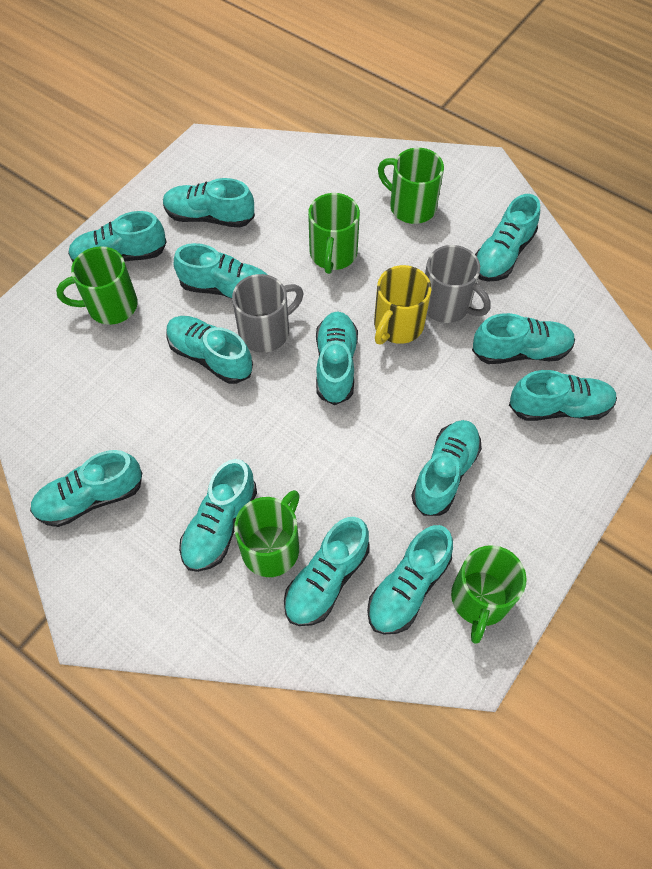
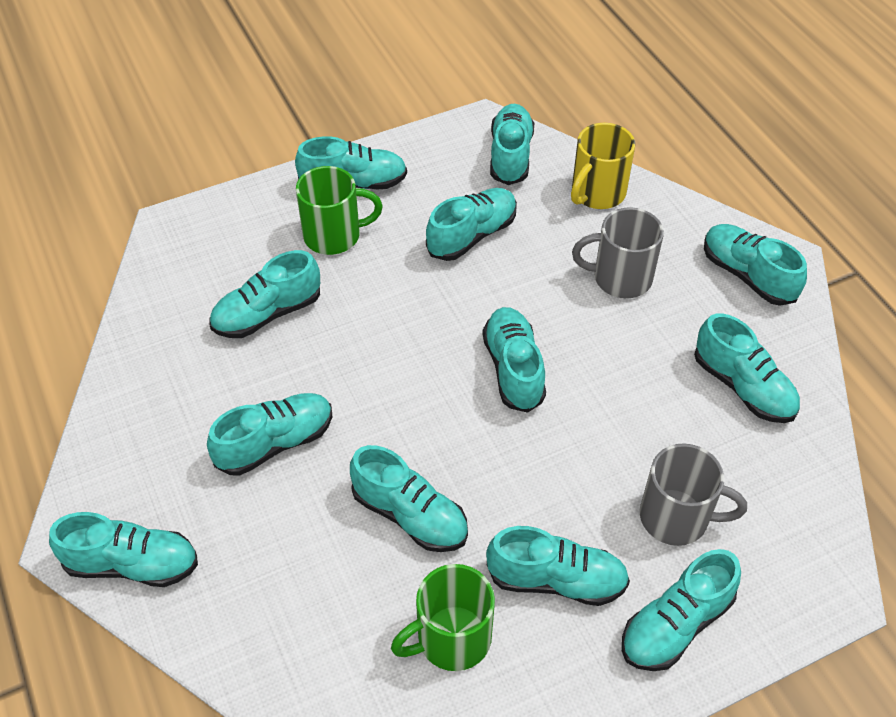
green mug: 5 -> 2
turquoise shoe: 13 -> 12

